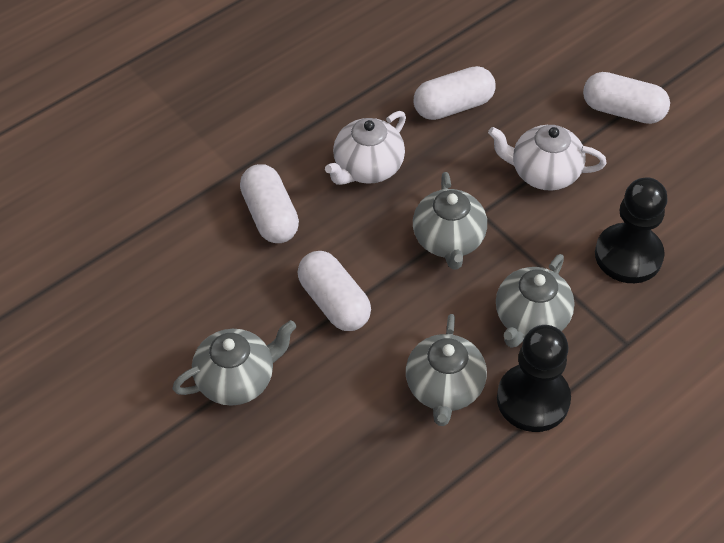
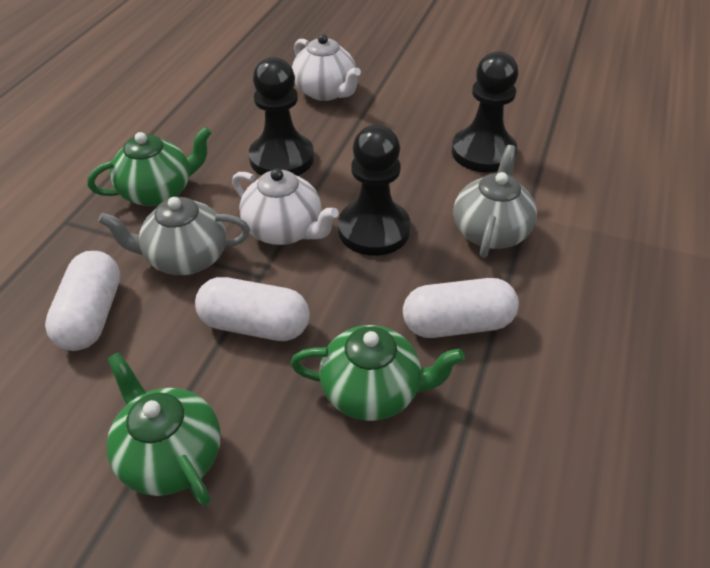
black pawn: 2 -> 3
green teapot: 0 -> 3
grey teapot: 4 -> 2
white capsule: 4 -> 3

